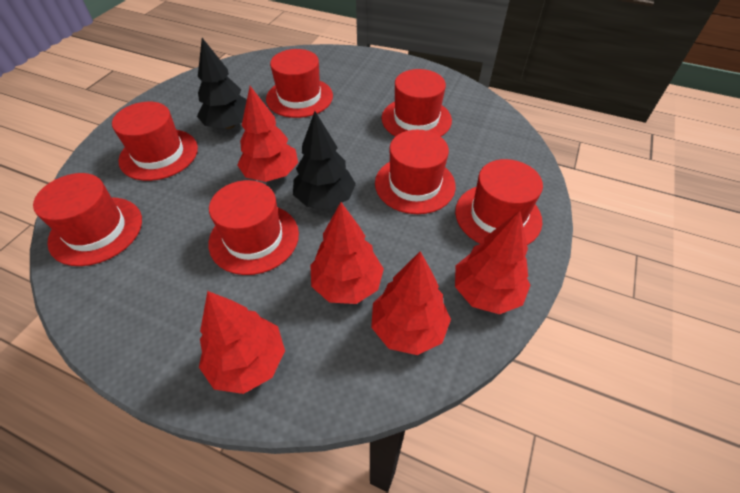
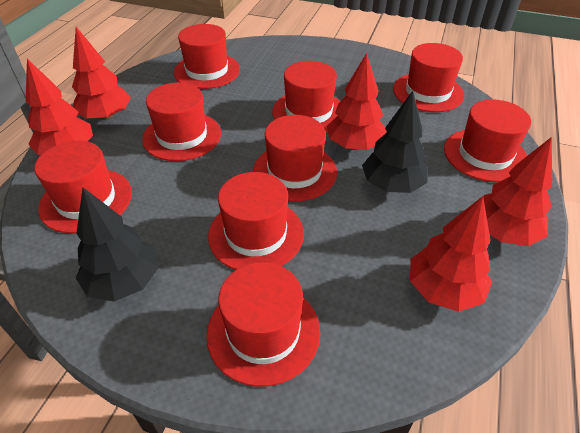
red hat: 7 -> 9

